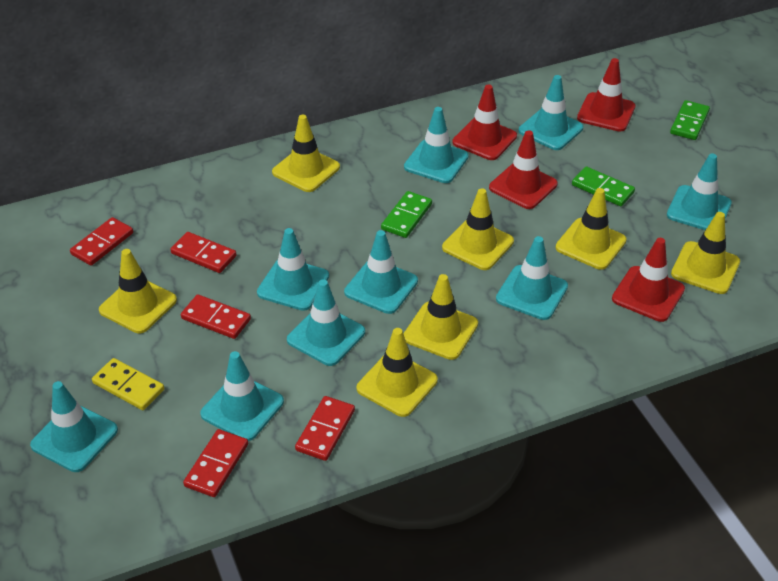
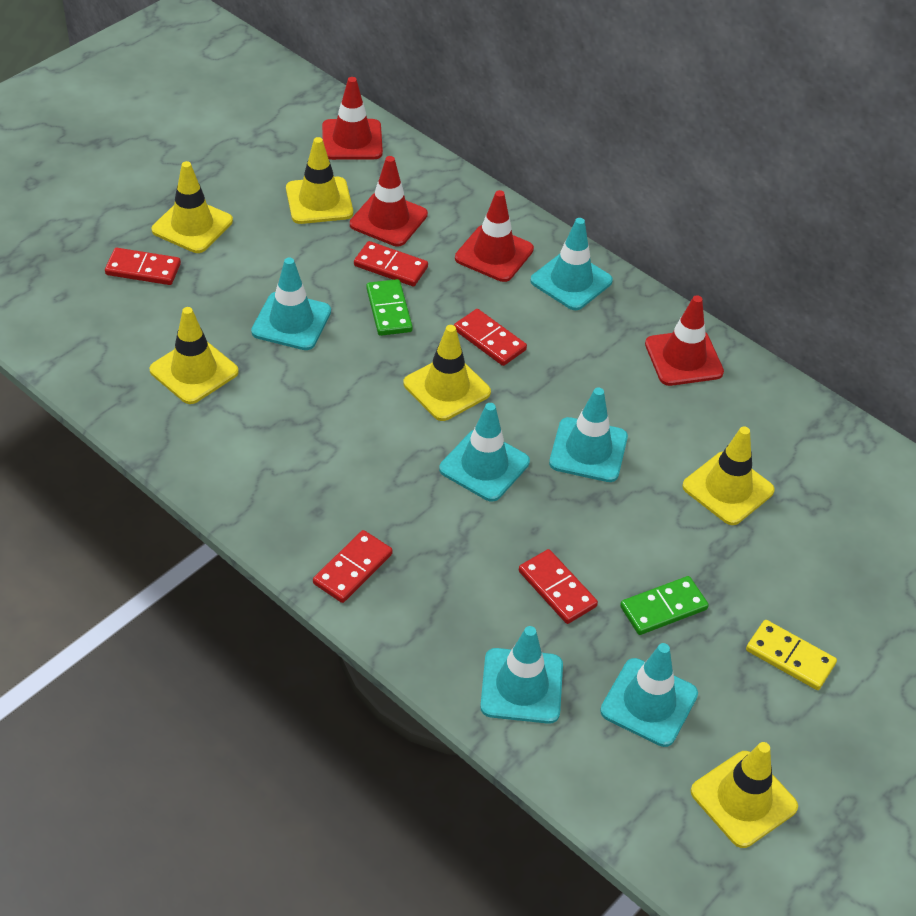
green domino: 3 -> 2
turquoise traffic cone: 9 -> 6
yellow traffic cone: 7 -> 6

